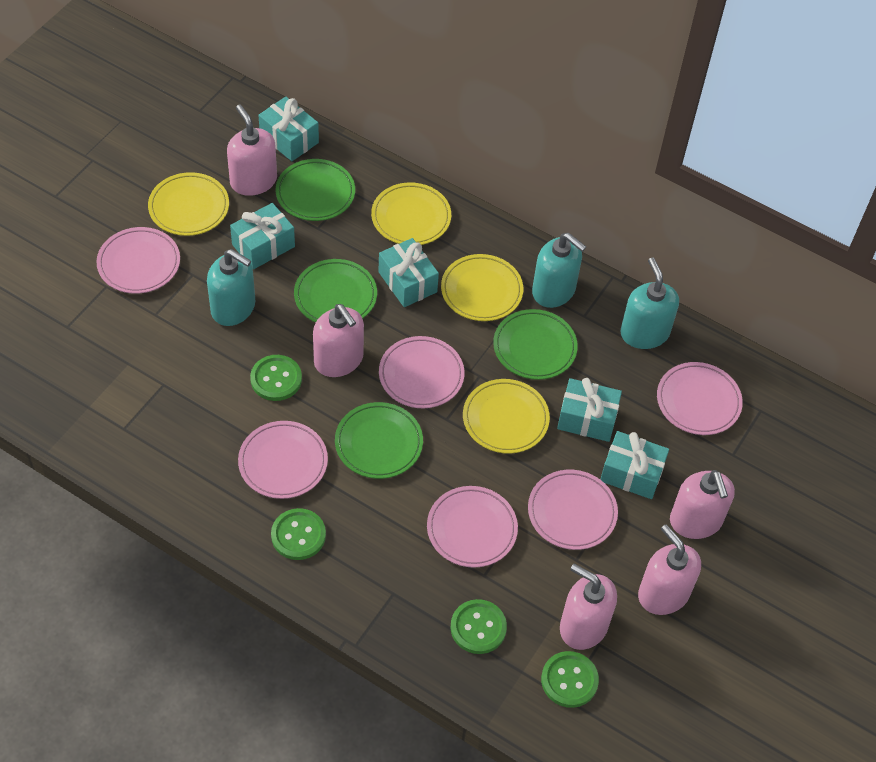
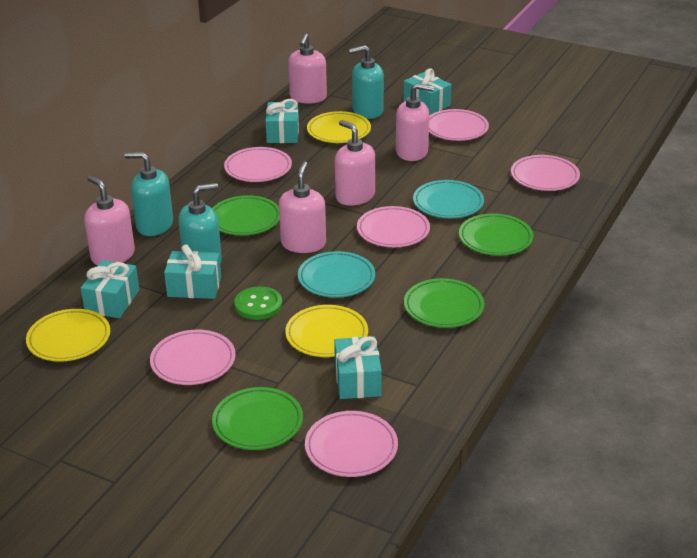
green button: 4 -> 1
turquoise plate: 0 -> 2
yellow plate: 4 -> 3

